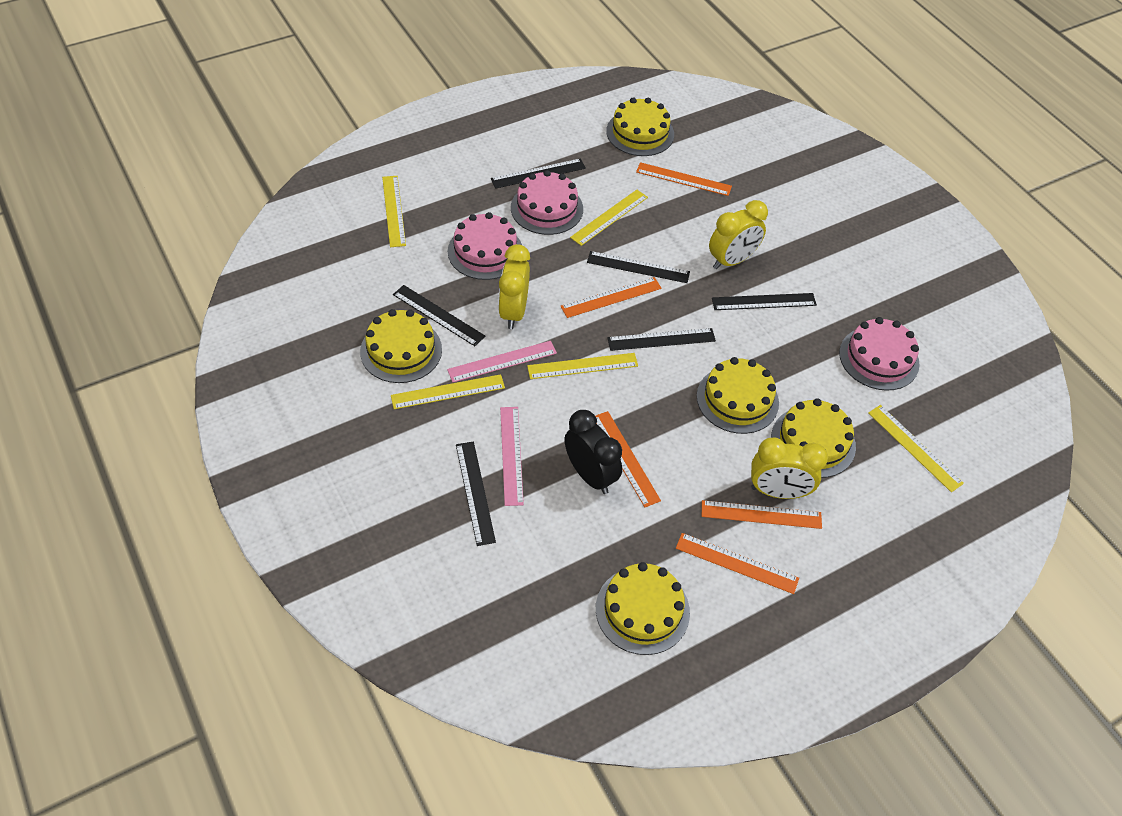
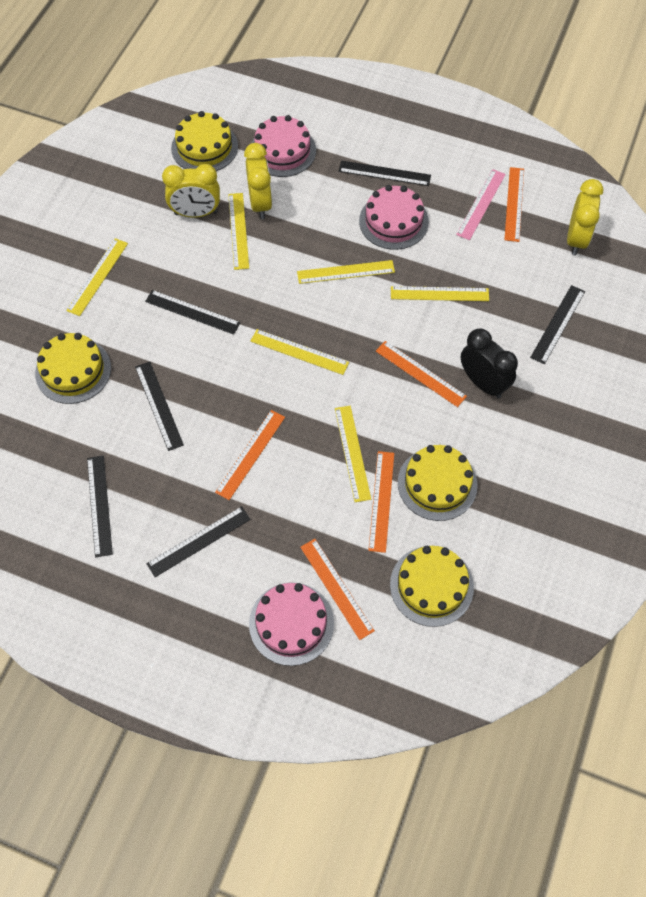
pink ruler: 2 -> 1
yellow cake: 5 -> 4
yellow ruler: 5 -> 6

